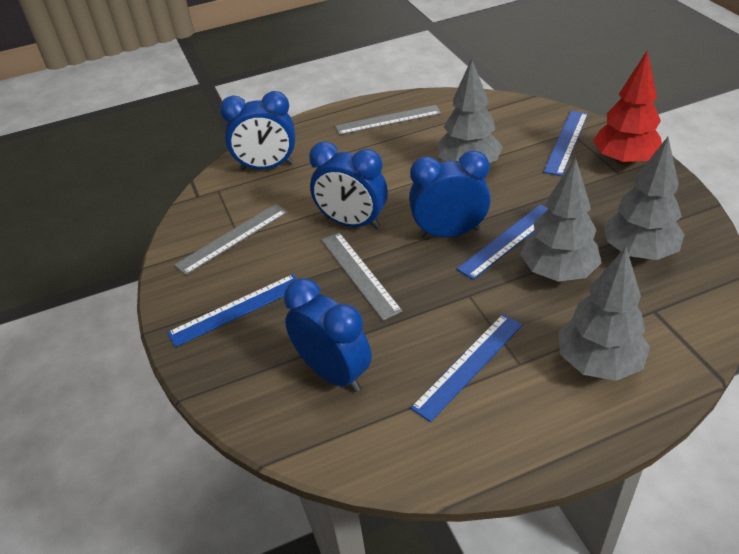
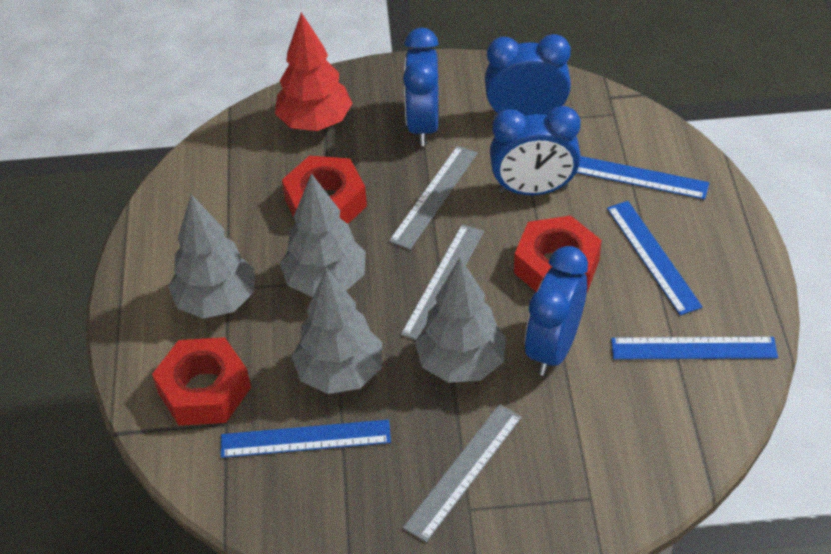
red nut: 0 -> 3

